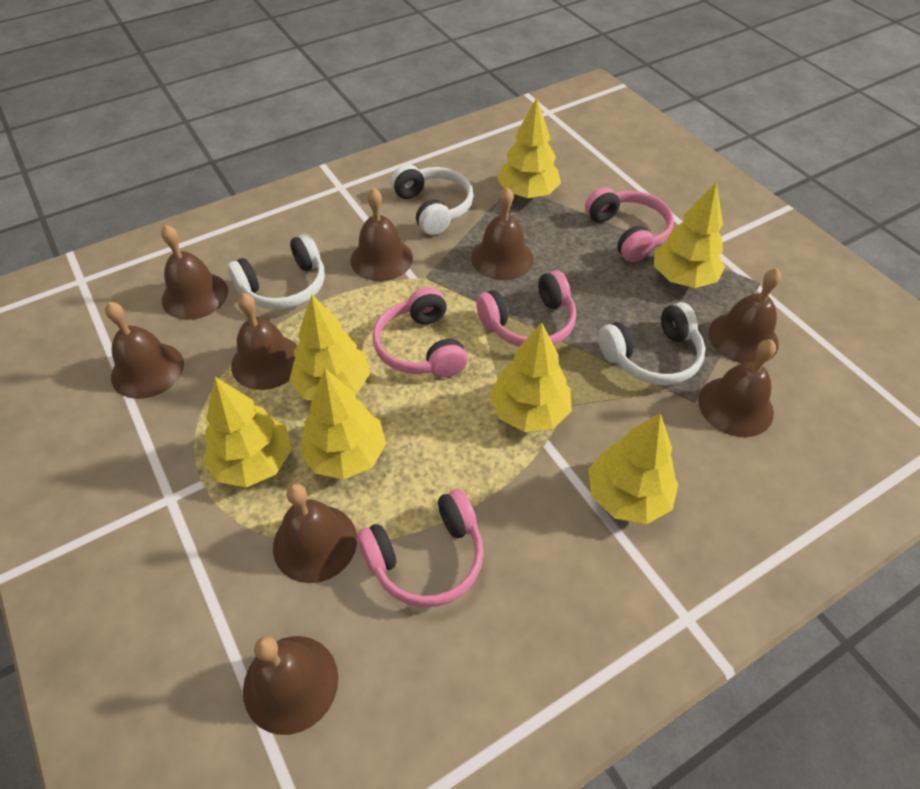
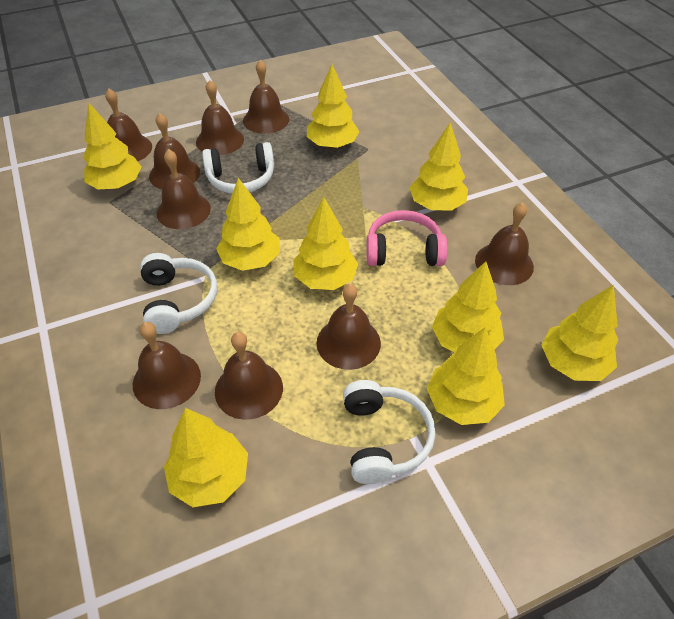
pink headphones: 4 -> 1
yellow tree: 7 -> 9

